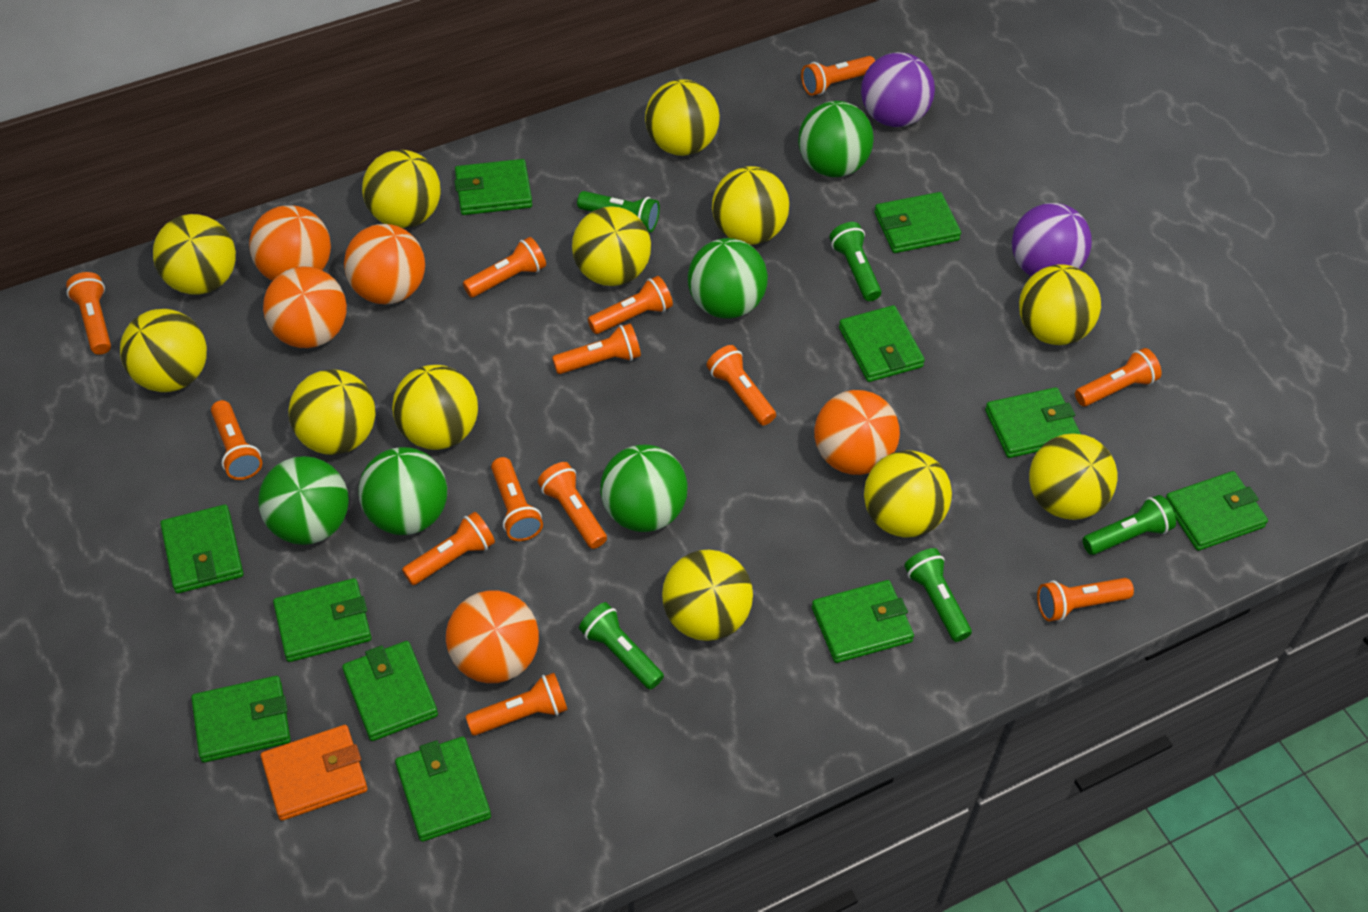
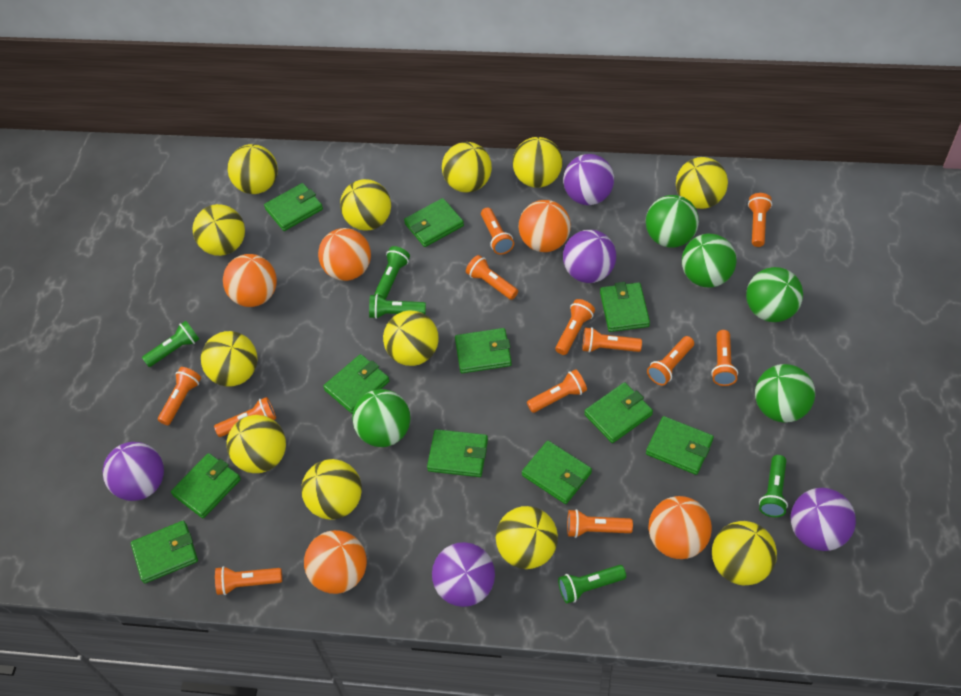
orange flashlight: 13 -> 12
orange wallet: 1 -> 0
purple ball: 2 -> 5

